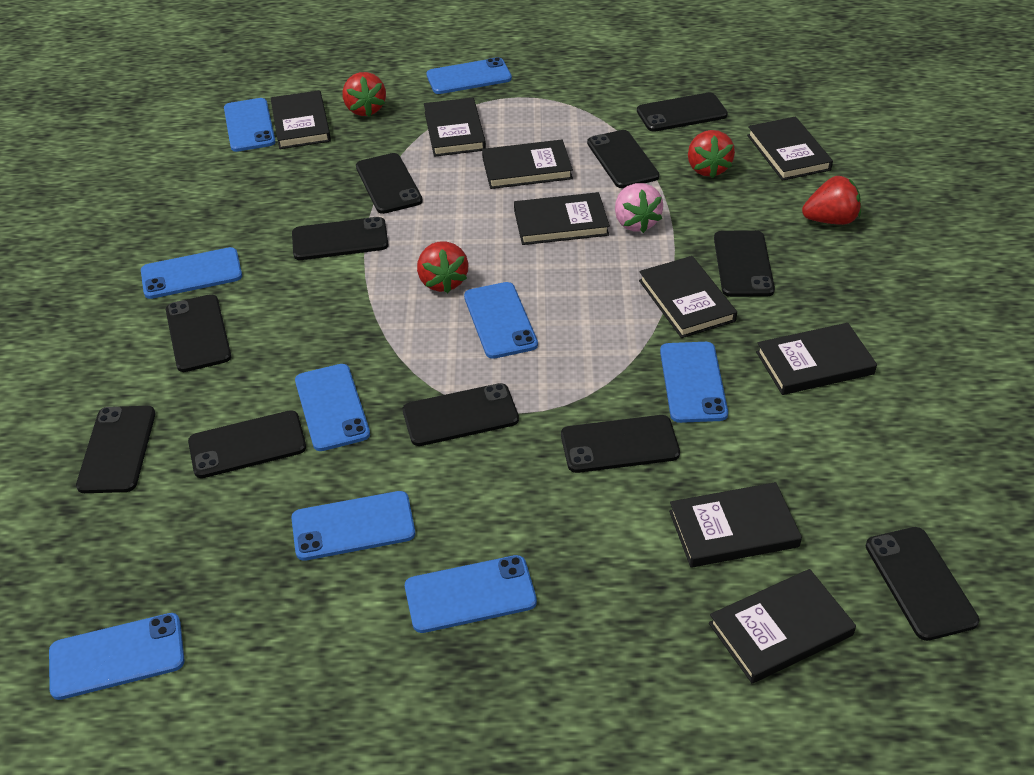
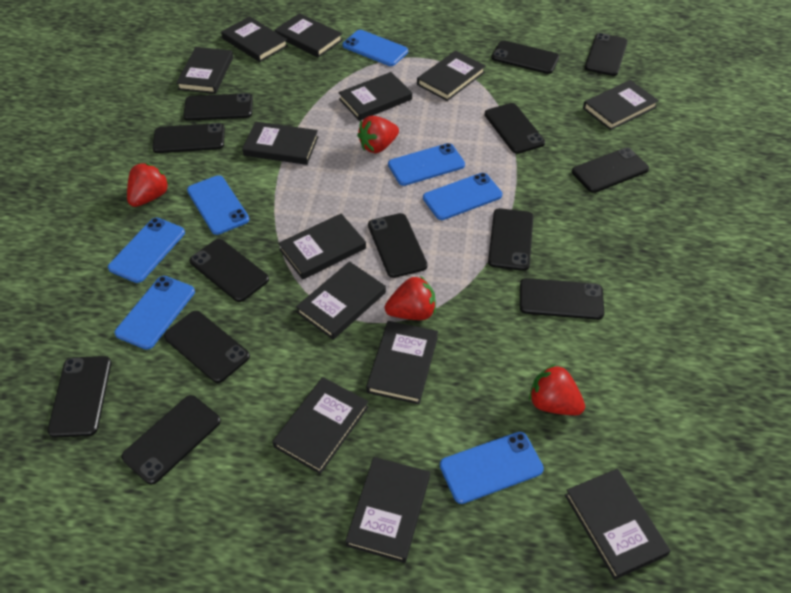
black book: 9 -> 13
black phone: 11 -> 13
blue phone: 9 -> 7
pink strawberry: 1 -> 0

